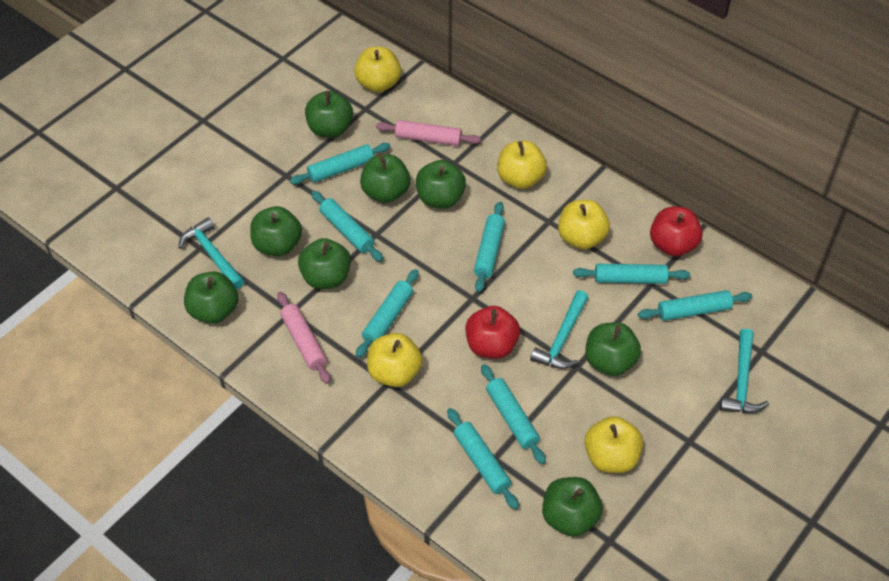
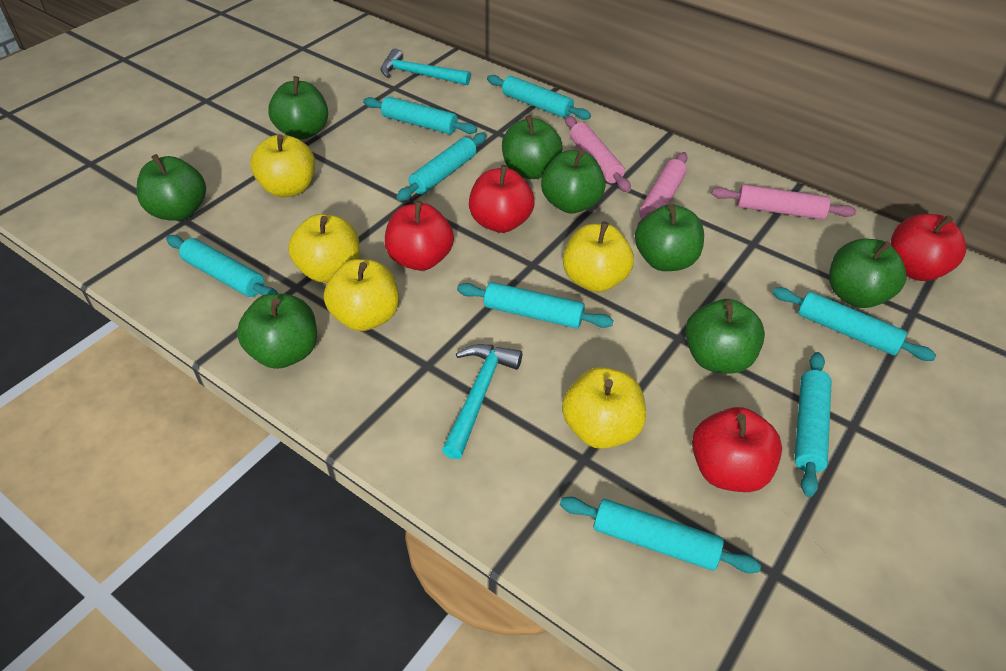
pink rolling pin: 2 -> 3
red apple: 2 -> 4
turquoise hammer: 3 -> 2

